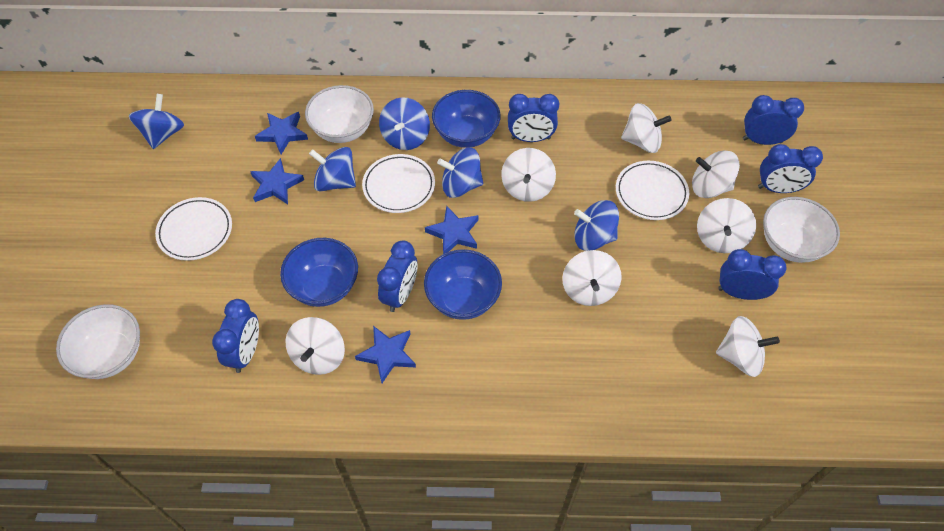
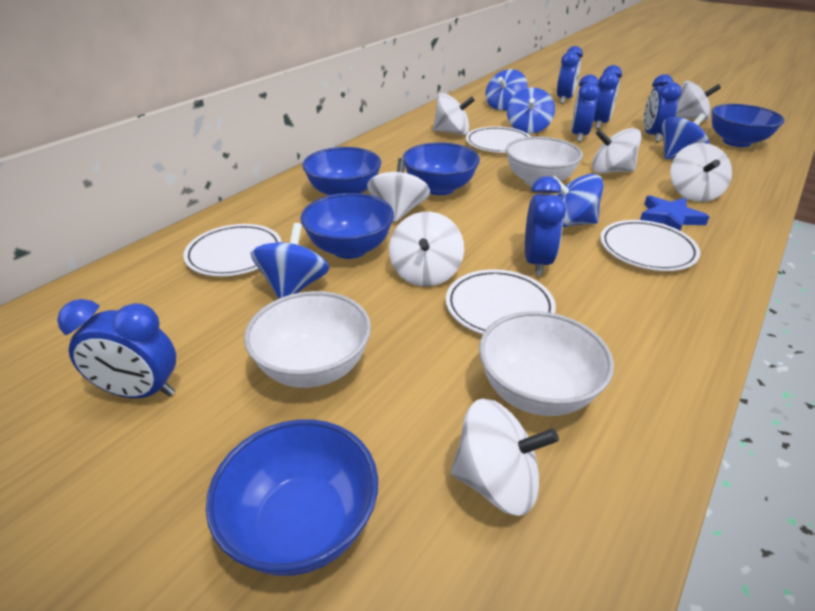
blue bowl: 3 -> 5
blue star: 4 -> 1
white plate: 3 -> 4

